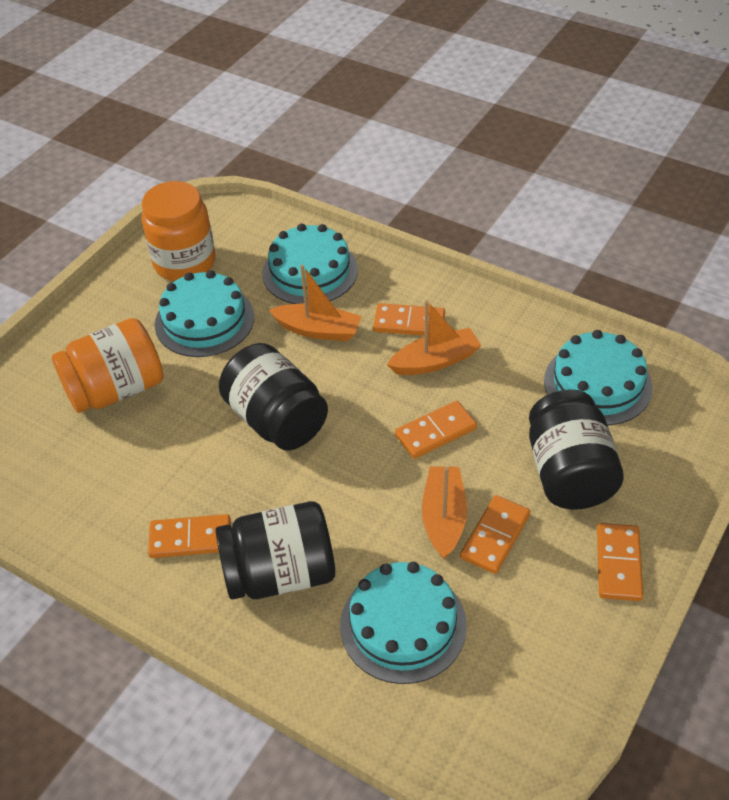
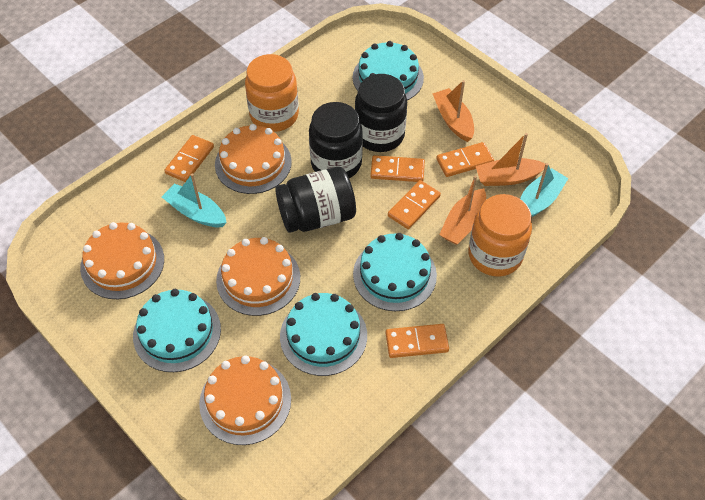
orange cake: 0 -> 4
turquoise boat: 0 -> 2

